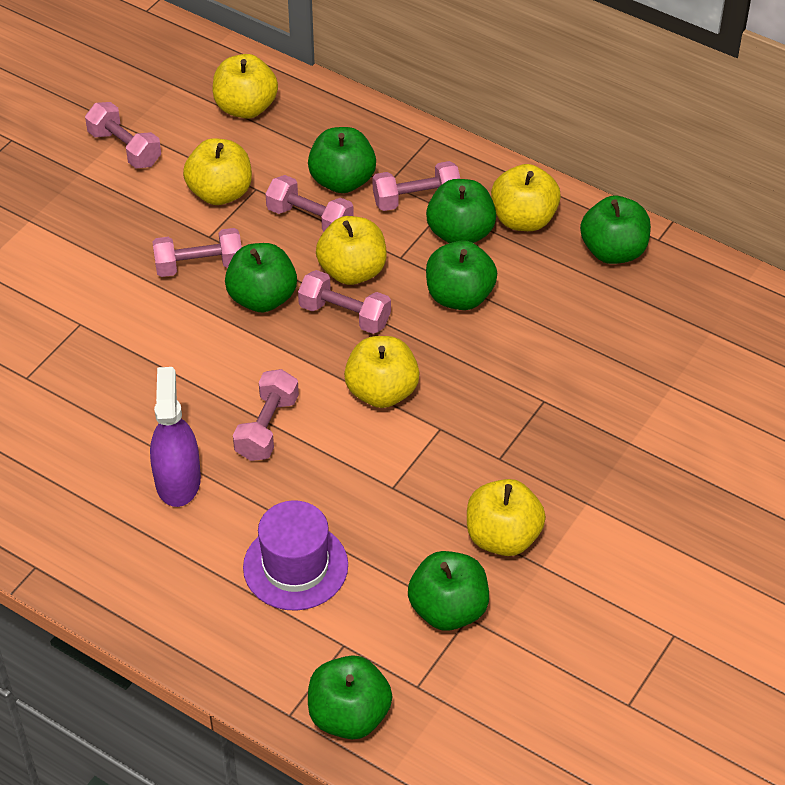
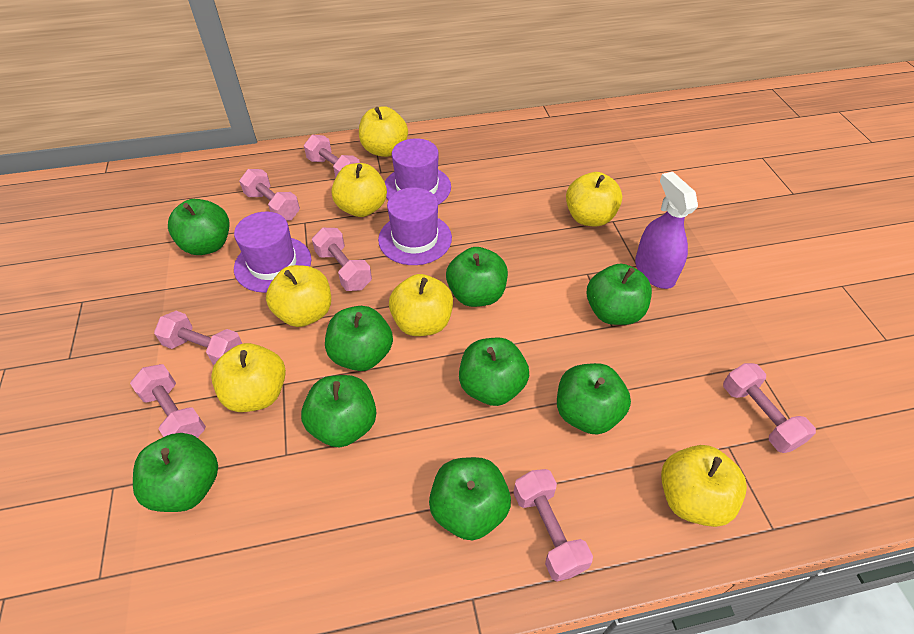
green apple: 7 -> 9
pink dumbbell: 6 -> 7
purple hat: 1 -> 3
yellow apple: 6 -> 7

